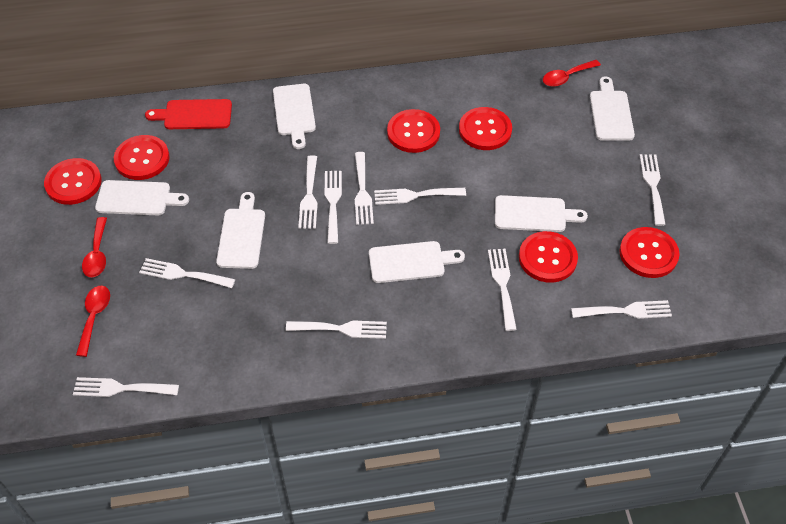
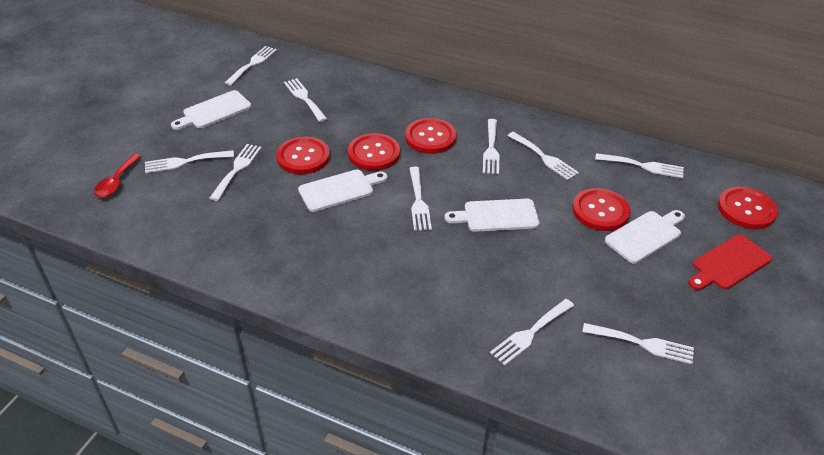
red button: 6 -> 5
red spoon: 3 -> 1
white cutting board: 6 -> 4

